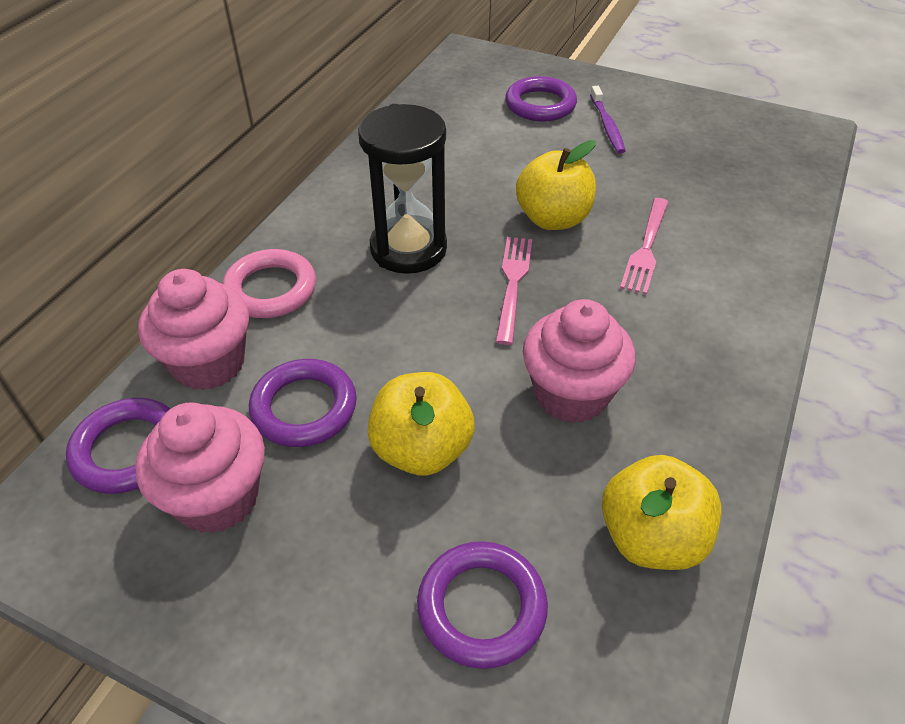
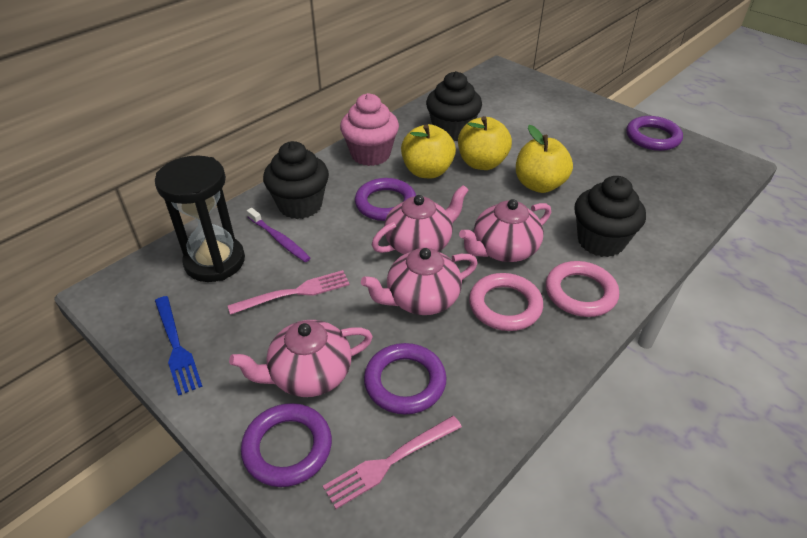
black cupcake: 0 -> 3
blue fork: 0 -> 1
pink cupcake: 3 -> 1
pink ring: 1 -> 2
pink teapot: 0 -> 4

